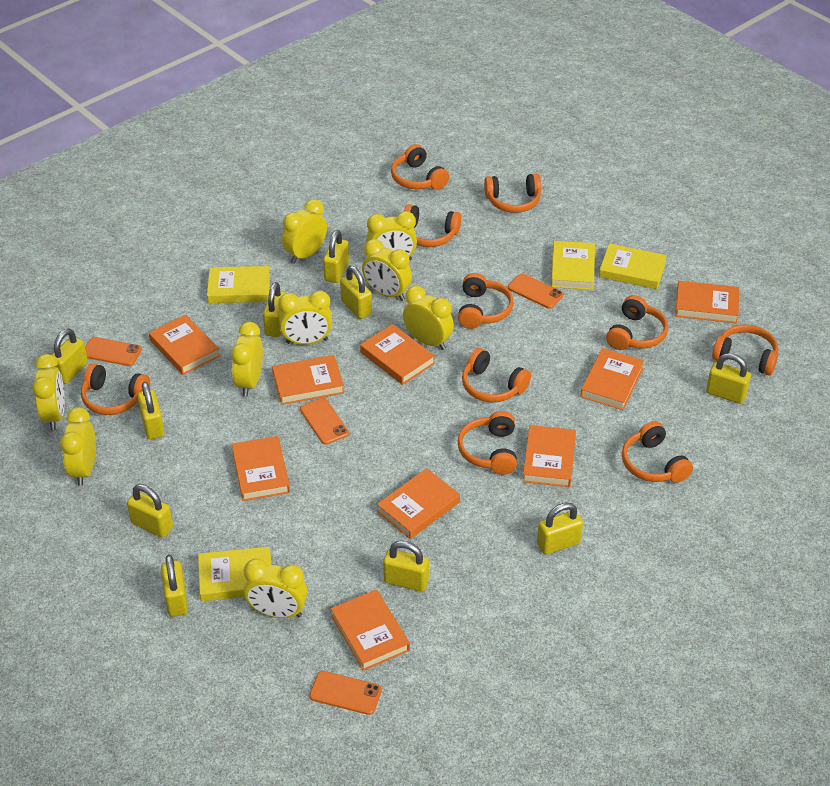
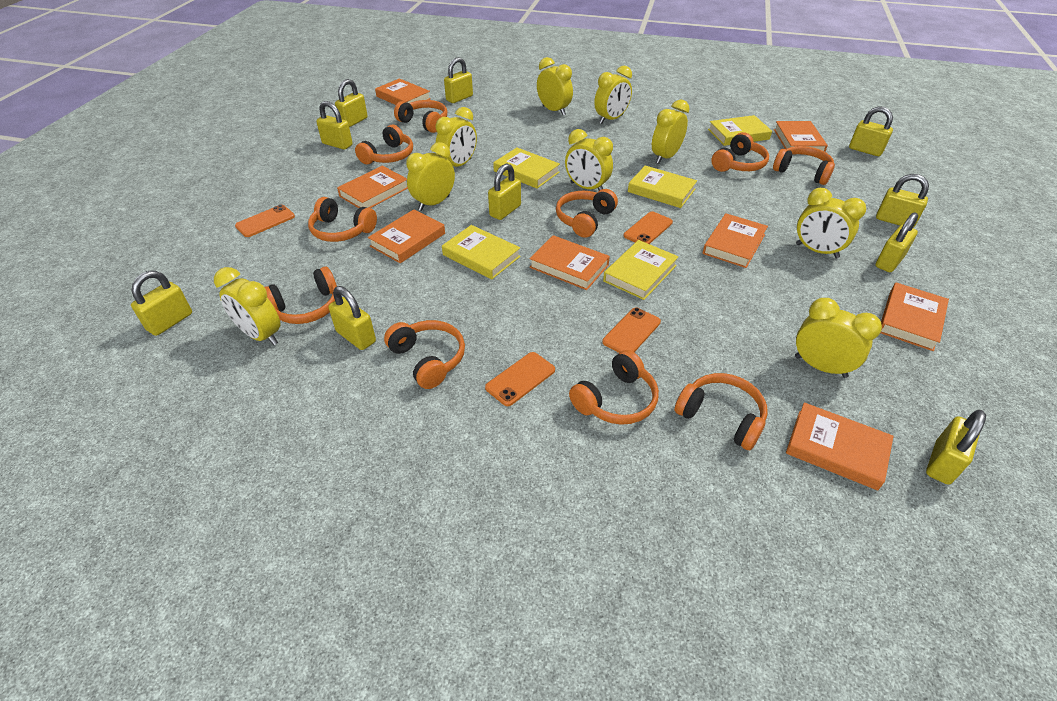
orange book: 9 -> 8
yellow book: 4 -> 5

